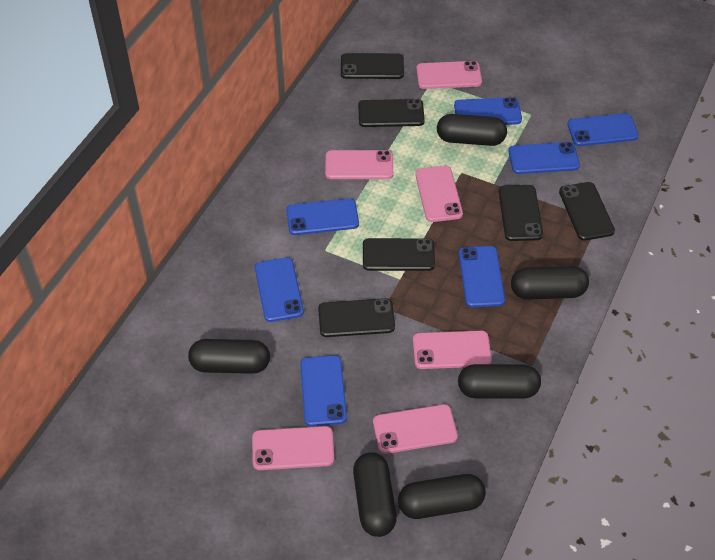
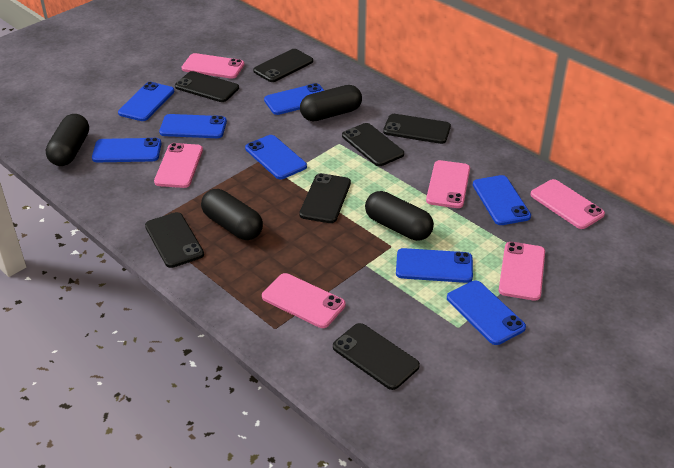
black capsule: 6 -> 4
black phone: 6 -> 7
blue phone: 7 -> 8

